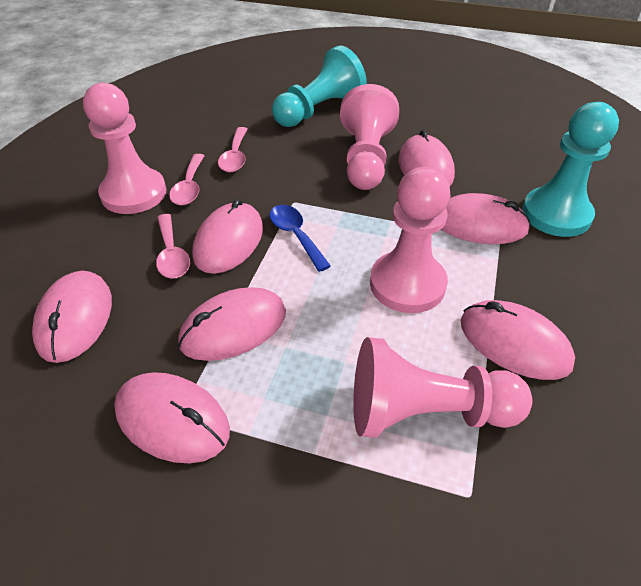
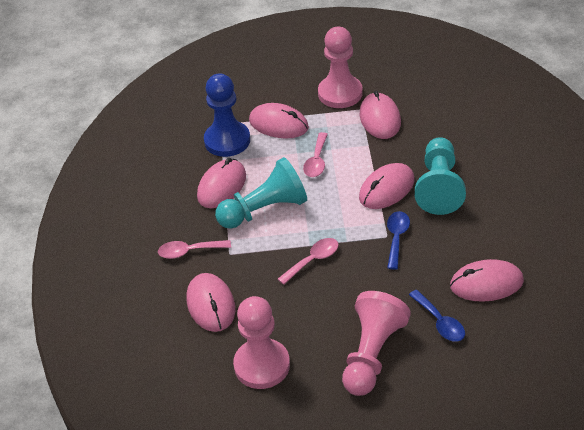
blue pawn: 0 -> 1
blue spoon: 1 -> 2
pink mouse: 7 -> 6
pink pawn: 4 -> 3

